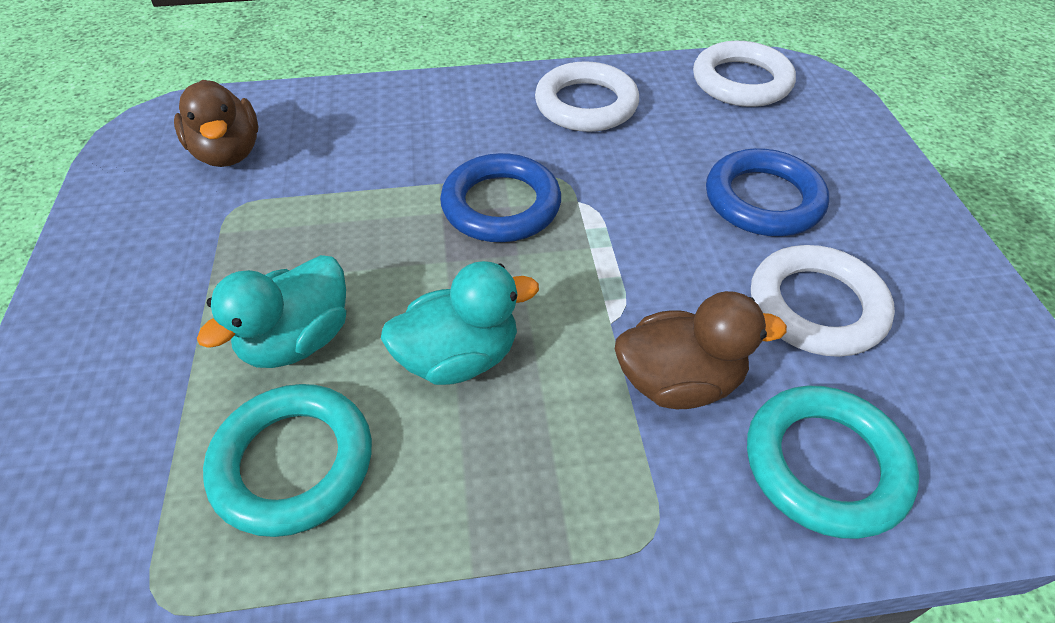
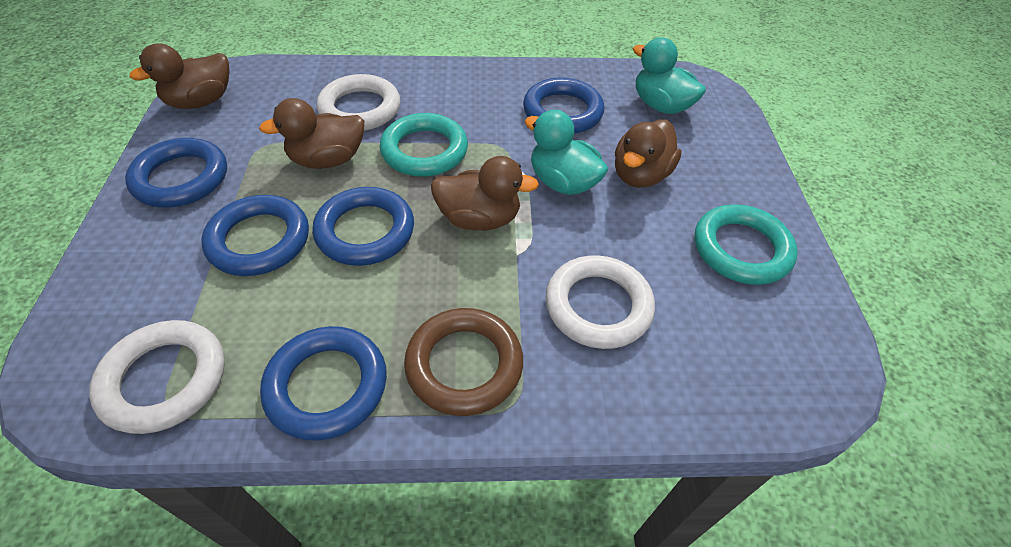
blue ring: 2 -> 5
brown duck: 2 -> 4
brown ring: 0 -> 1

